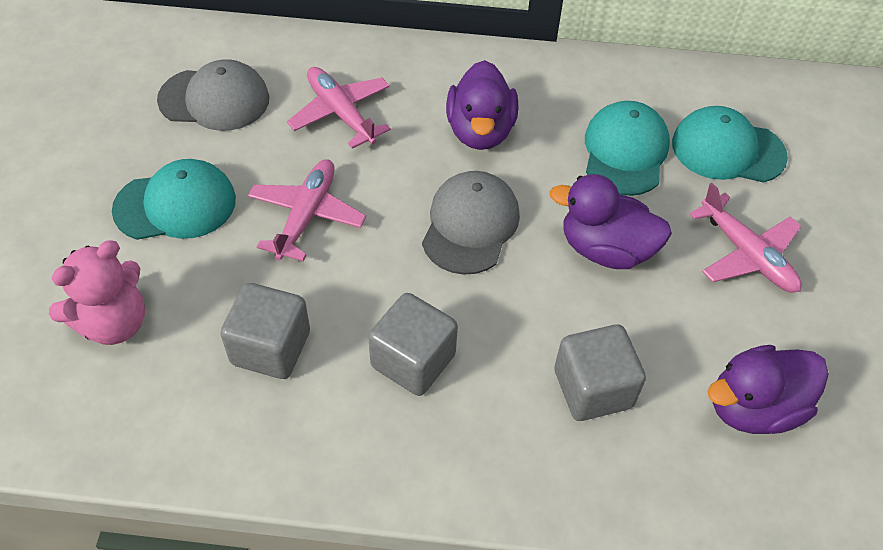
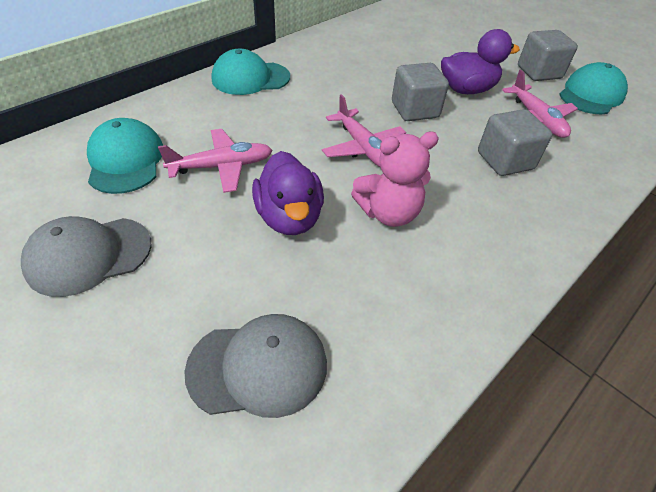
purple duck: 3 -> 2

